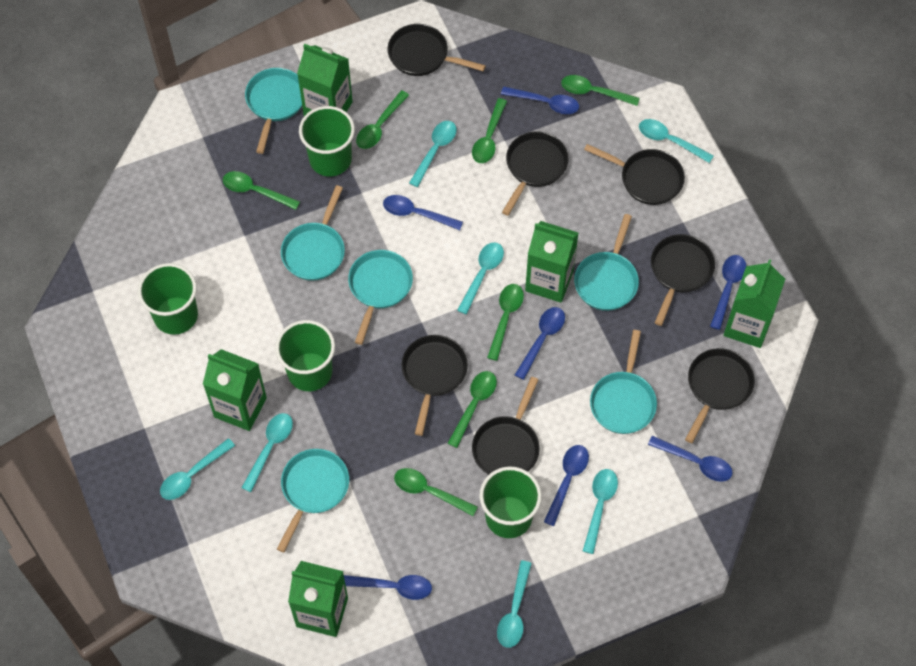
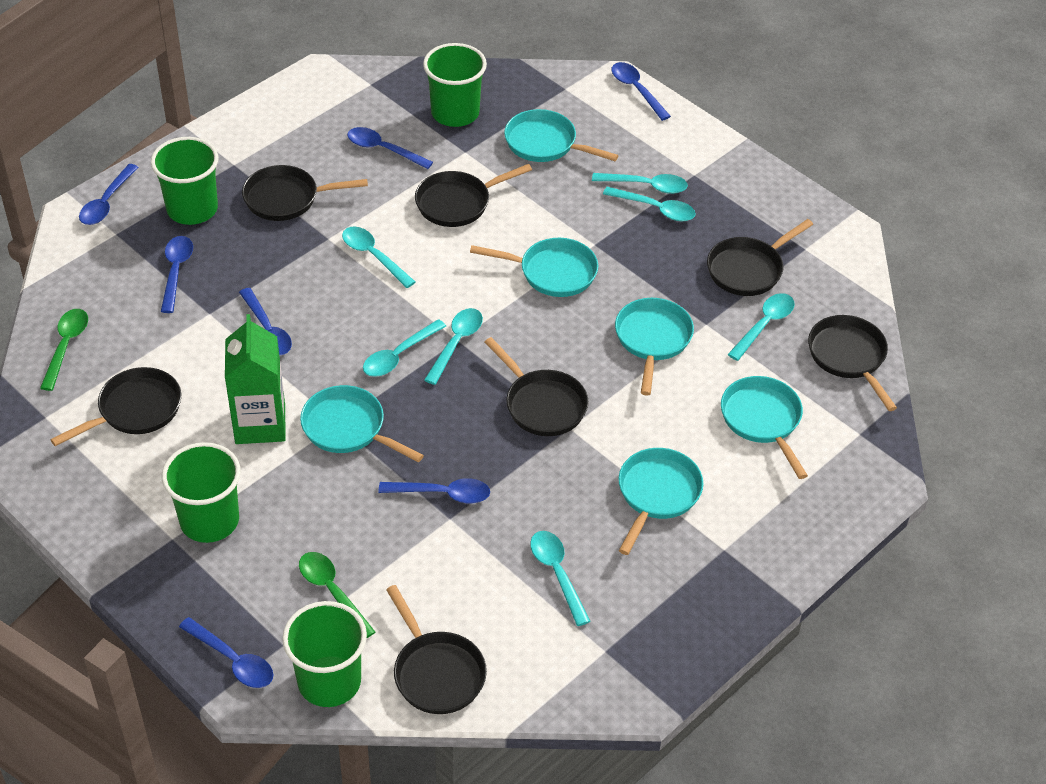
green carton: 5 -> 1
green spoon: 7 -> 2

